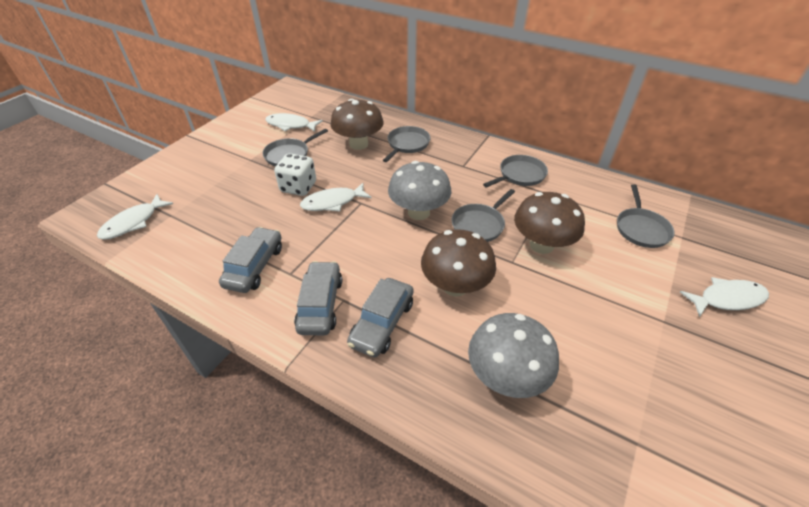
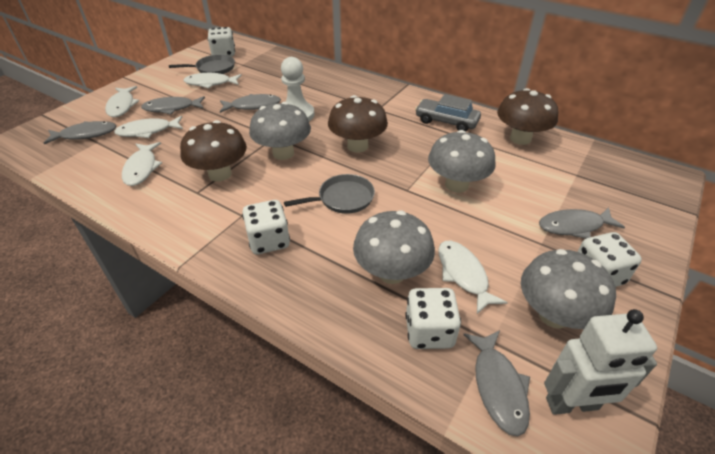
grey car: 3 -> 1
grey fish: 0 -> 5
grey mushroom: 2 -> 4
grey pan: 5 -> 2
white dice: 1 -> 4
white fish: 4 -> 5
white pawn: 0 -> 1
white robot: 0 -> 1

